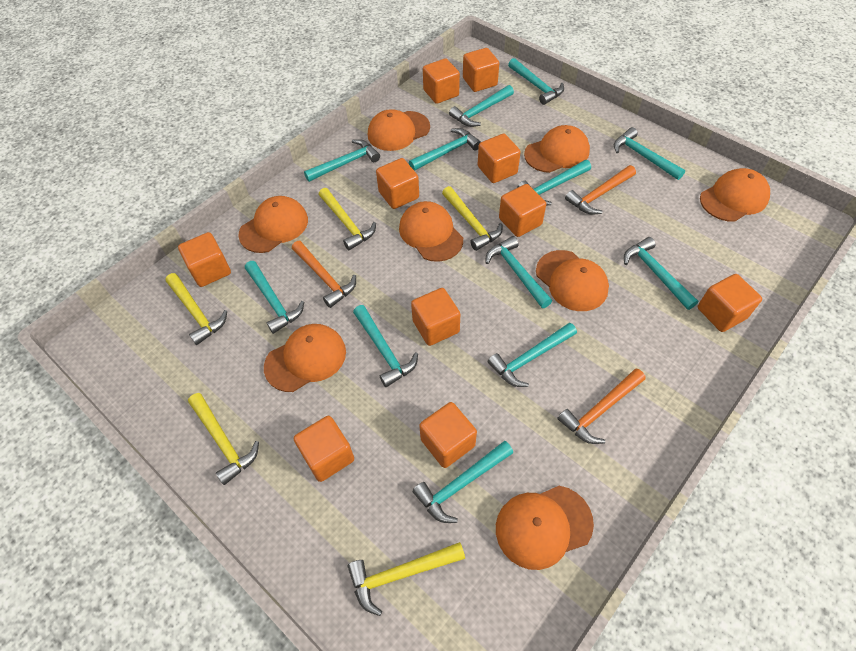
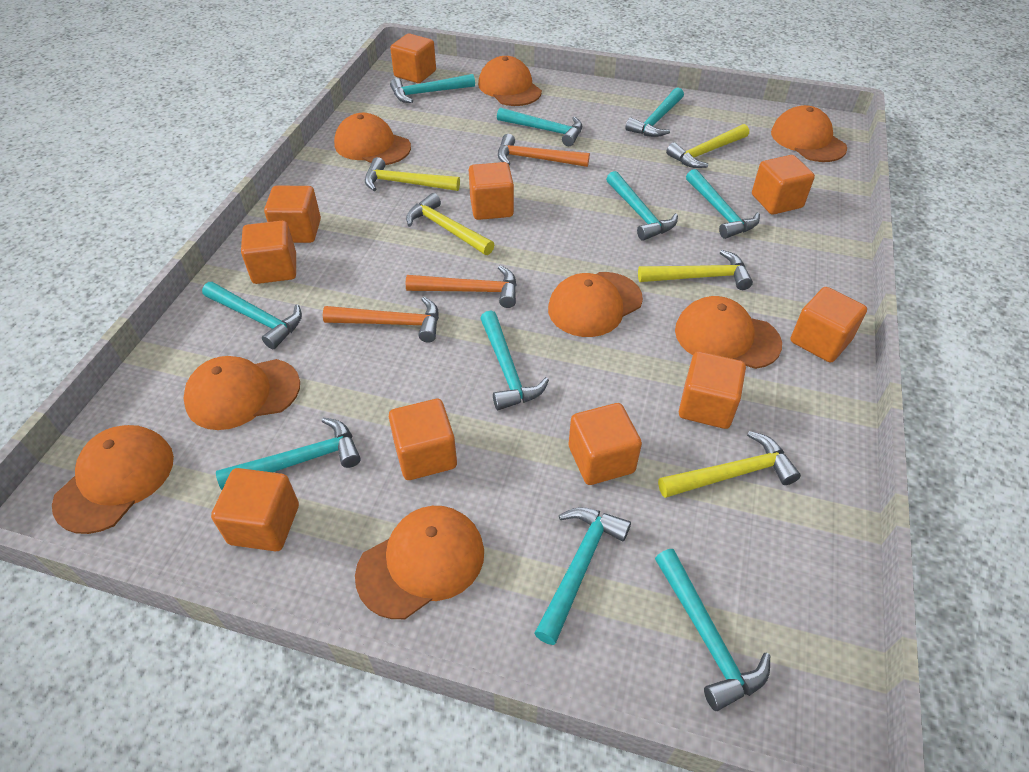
turquoise hammer: 12 -> 10

